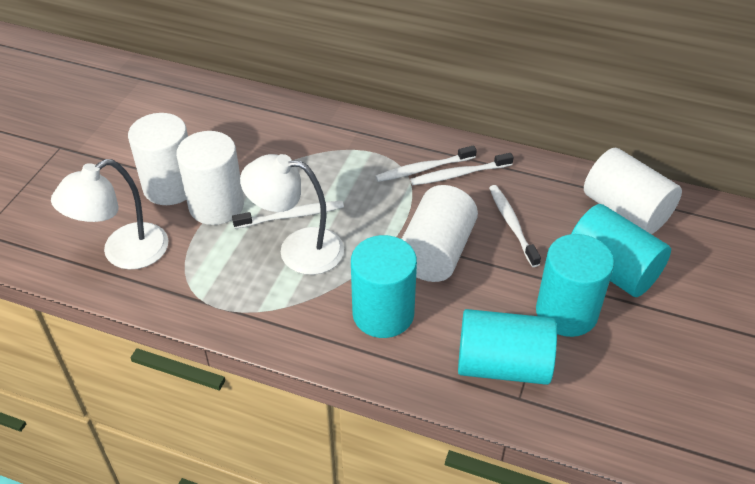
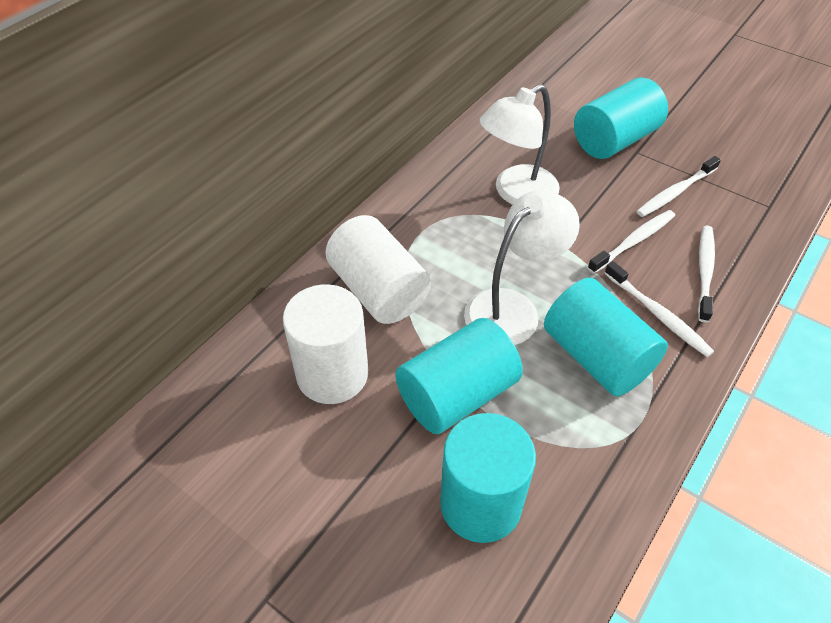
white cylinder: 4 -> 2

